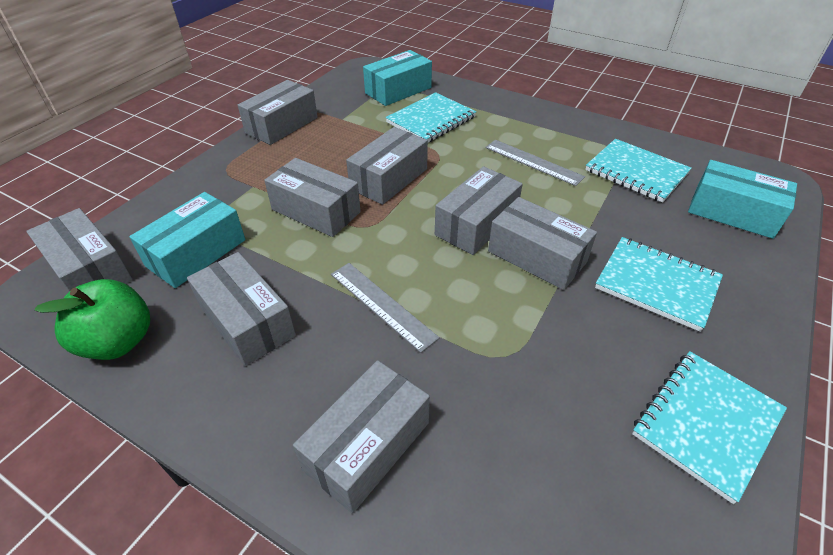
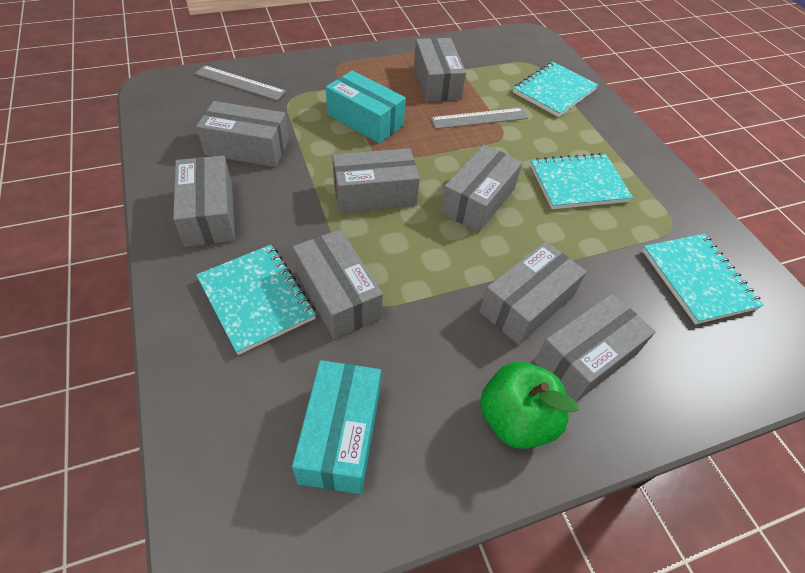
turquoise box: 3 -> 2

